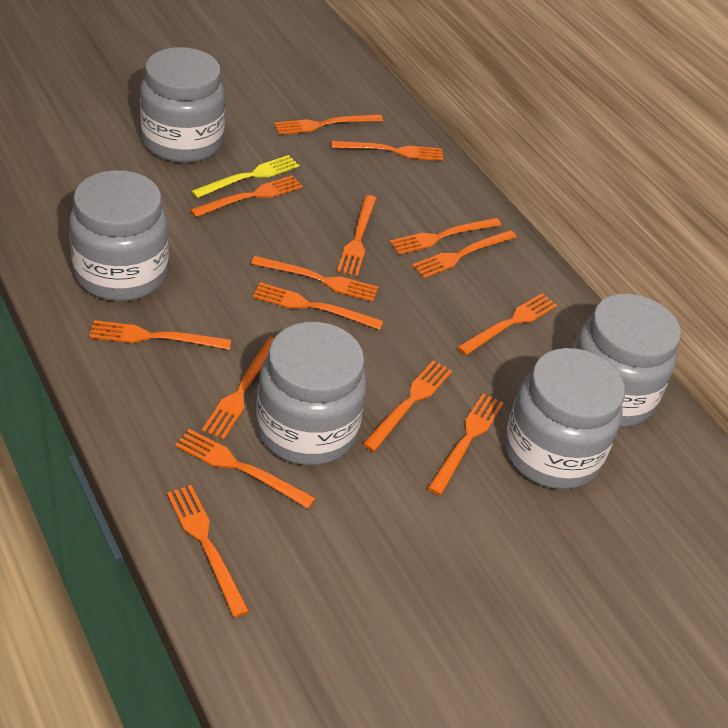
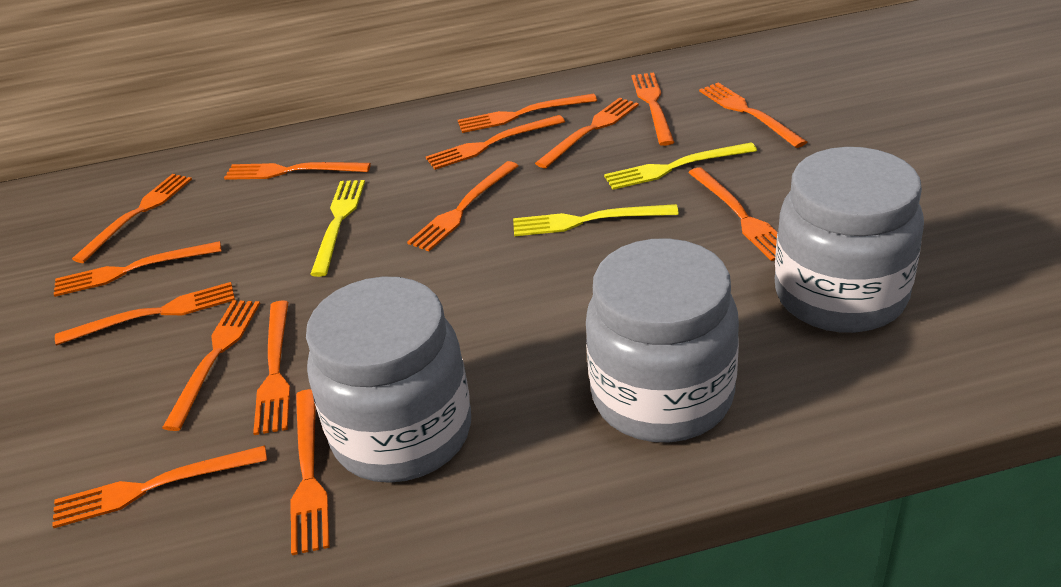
grey jar: 5 -> 3
yellow fork: 1 -> 3

